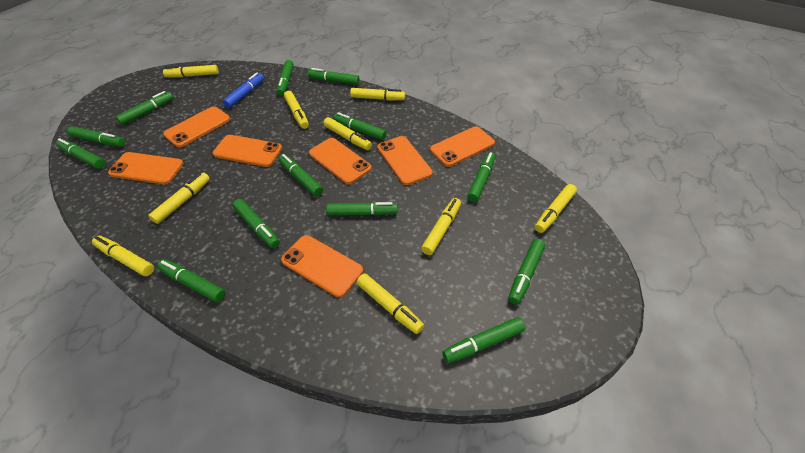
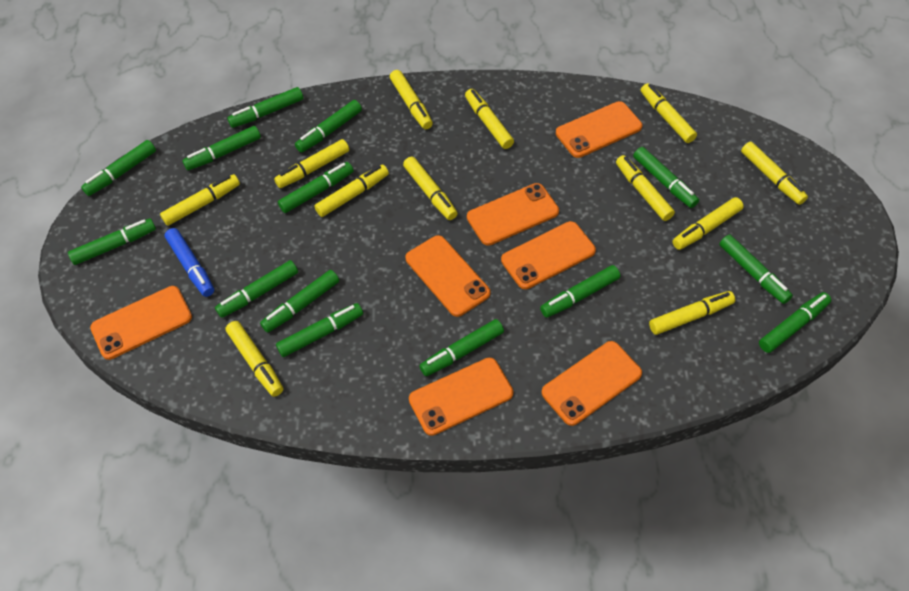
green marker: 13 -> 14
yellow marker: 9 -> 12

